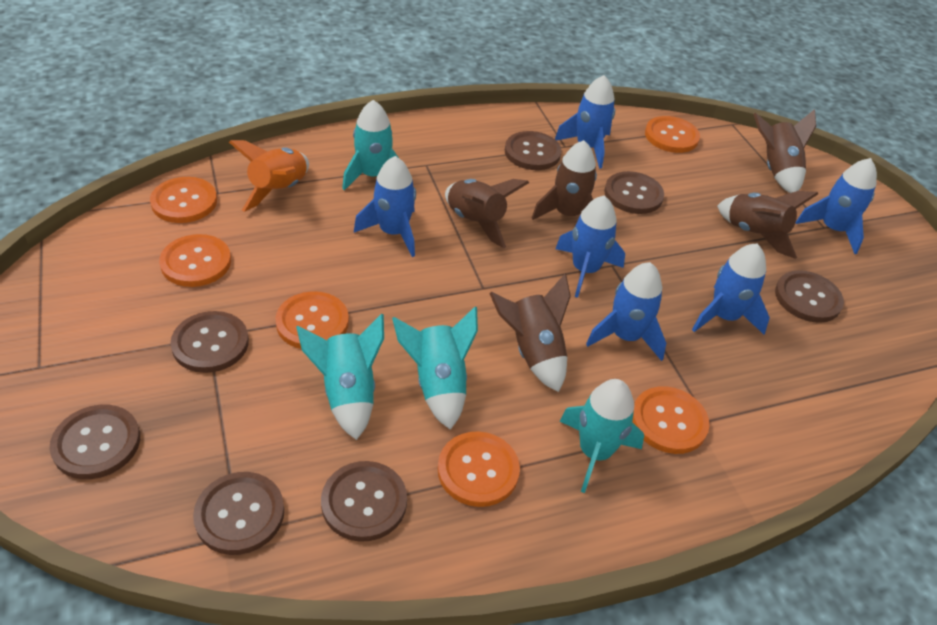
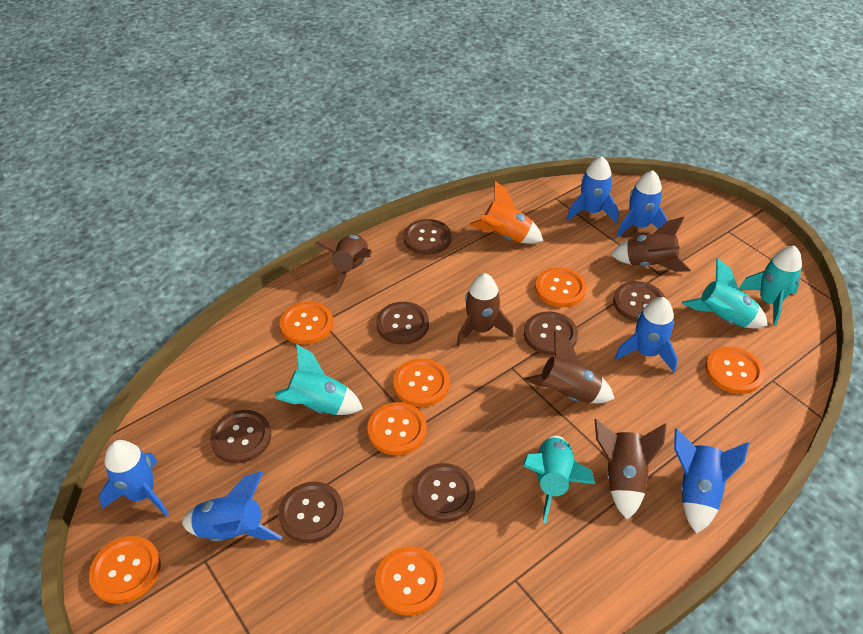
orange button: 6 -> 7

